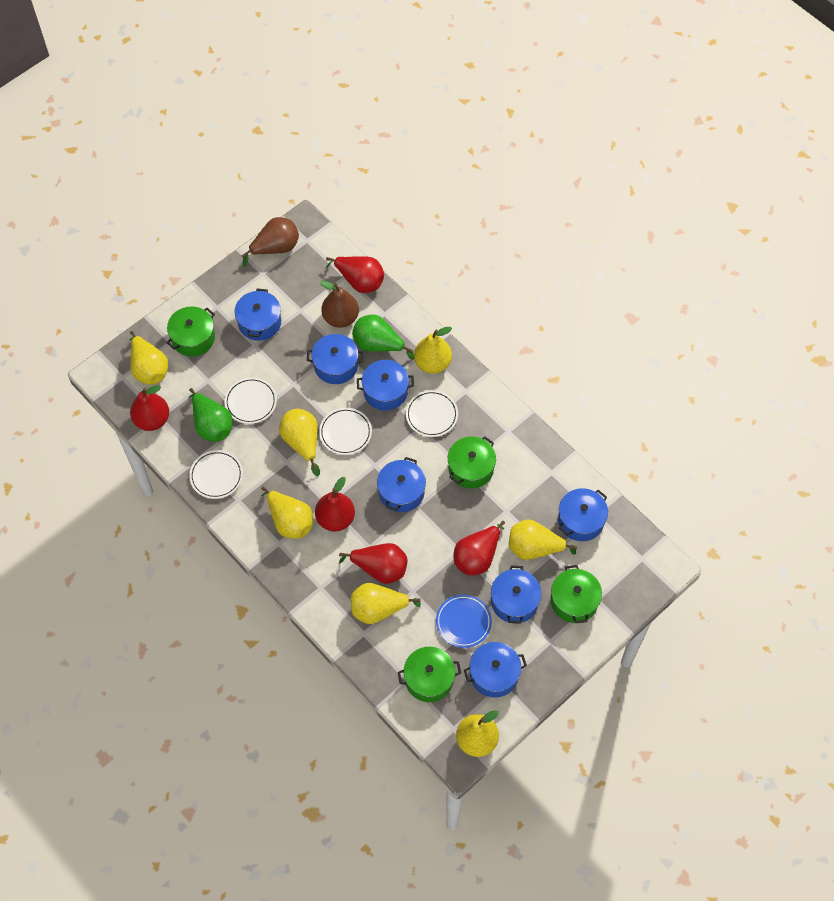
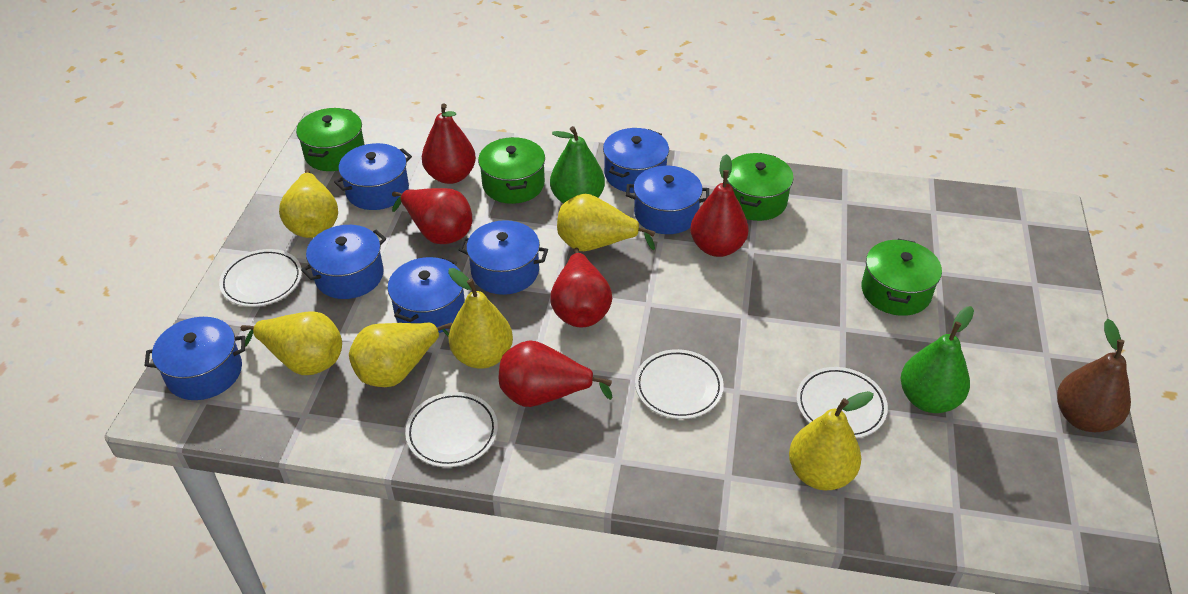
blue plate: 1 -> 0
brown pear: 2 -> 1
yellow pear: 7 -> 6

